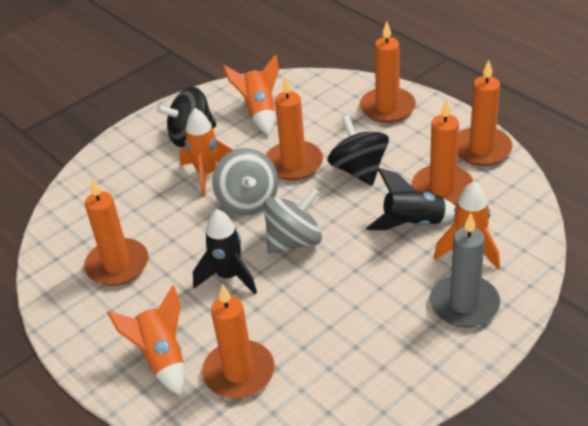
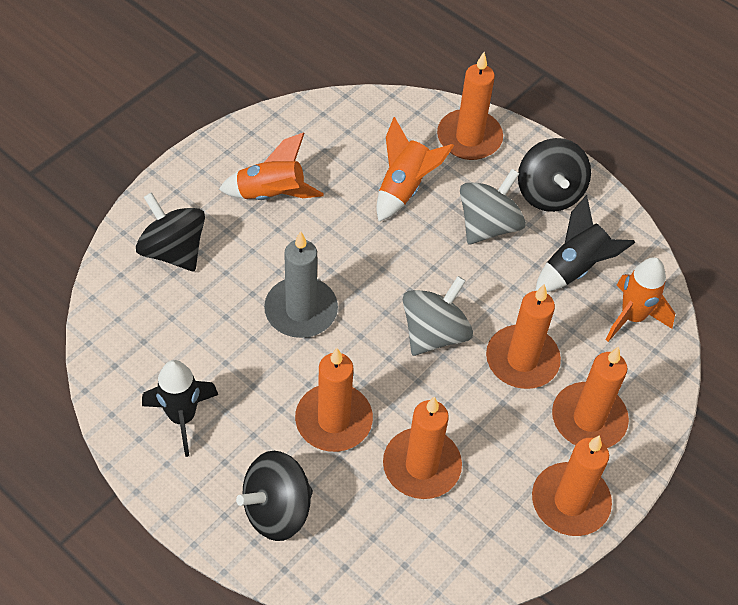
black spinning top: 2 -> 3
orange rocket: 4 -> 3

